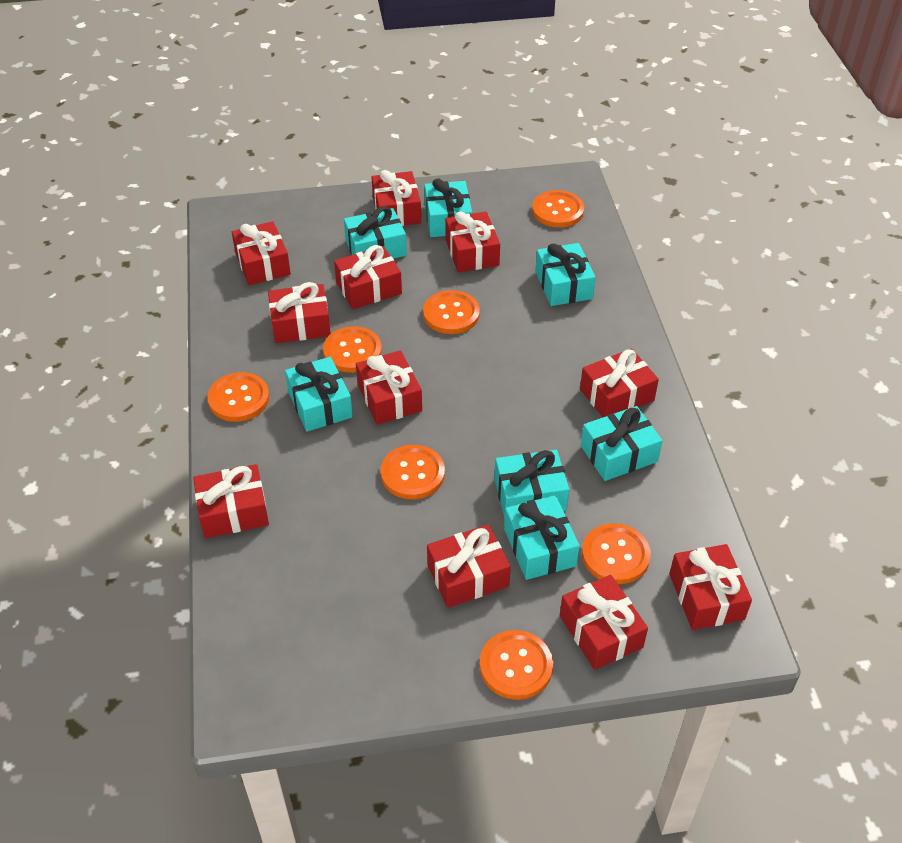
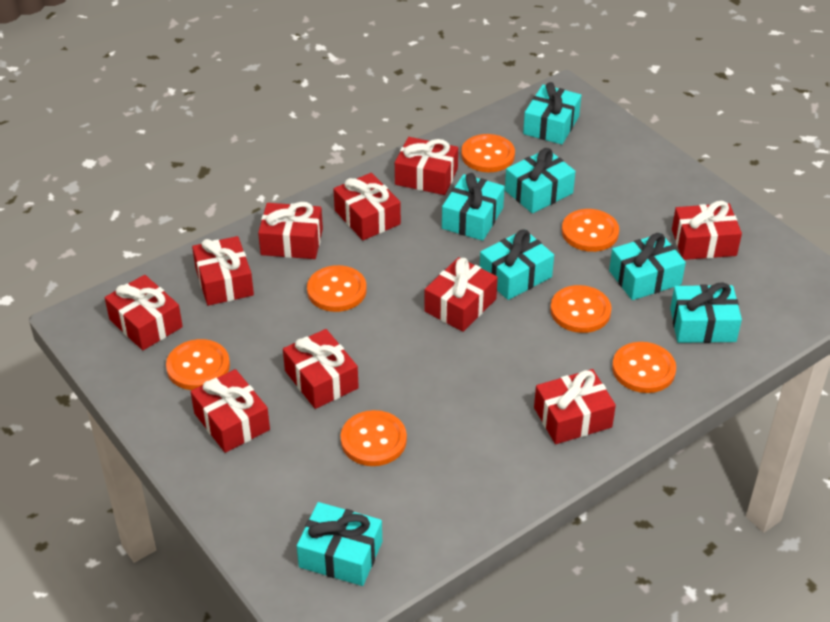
red gift: 11 -> 10

